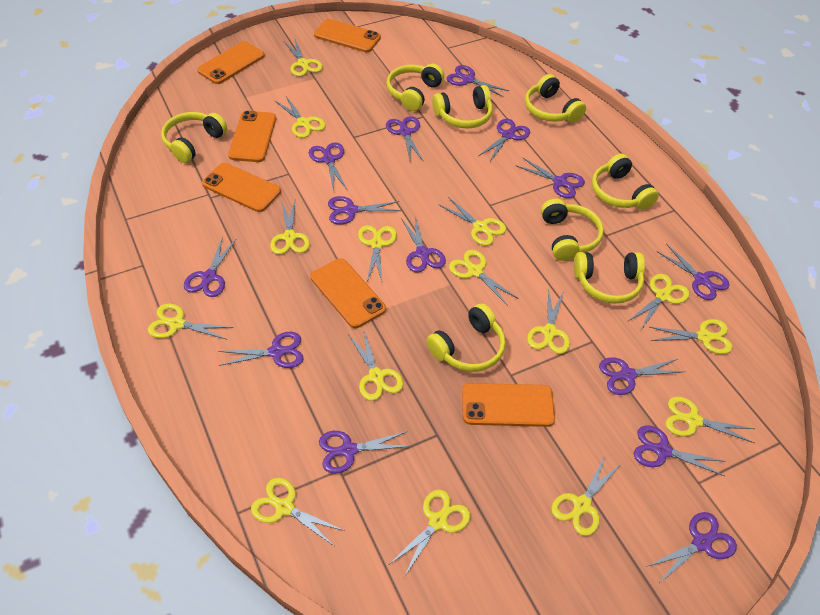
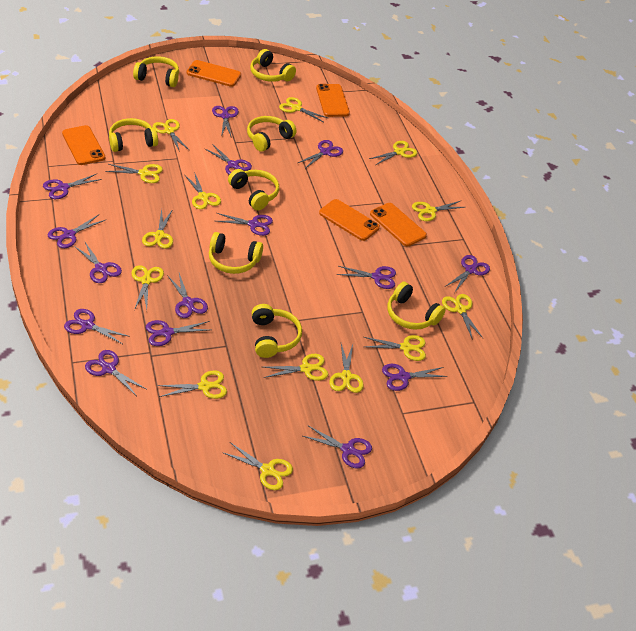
orange phone: 6 -> 5
purple scissors: 14 -> 15
yellow scissors: 15 -> 14

